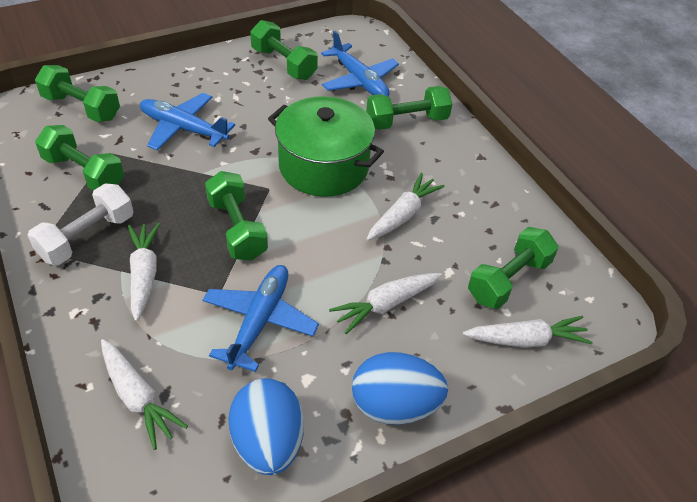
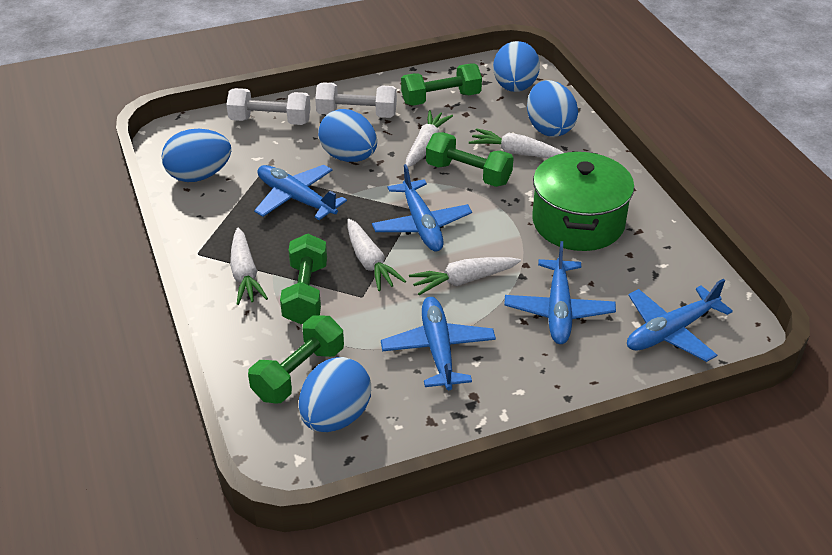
blue egg: 2 -> 5
blue plane: 3 -> 5
green dumbbell: 6 -> 4
white dumbbell: 1 -> 2

